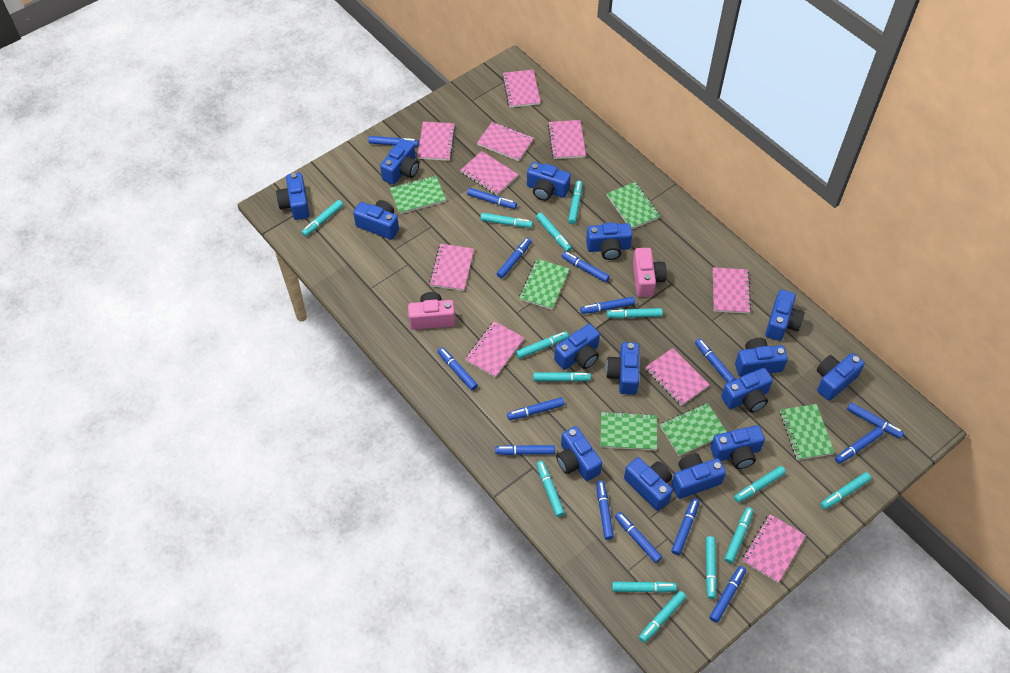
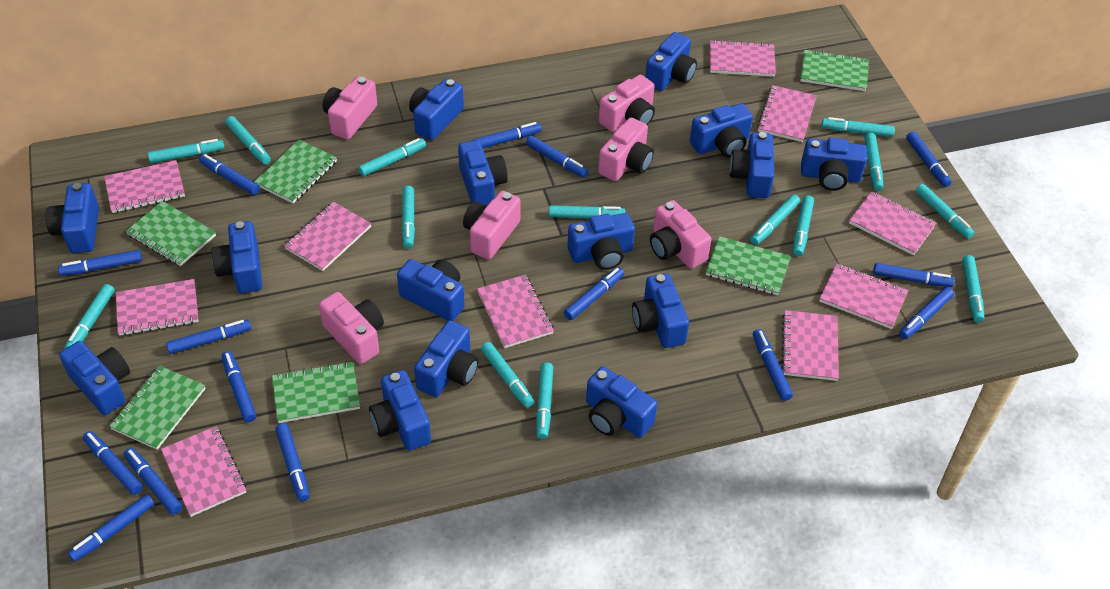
pink camera: 2 -> 6

